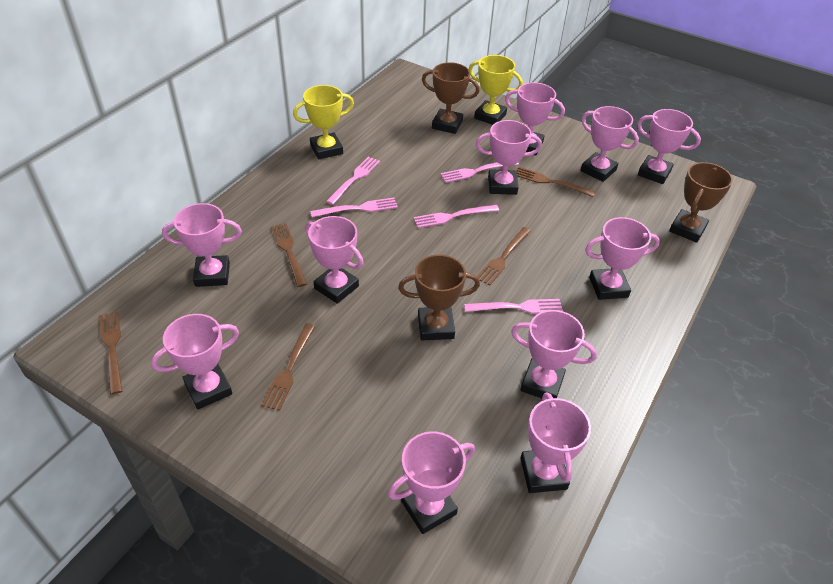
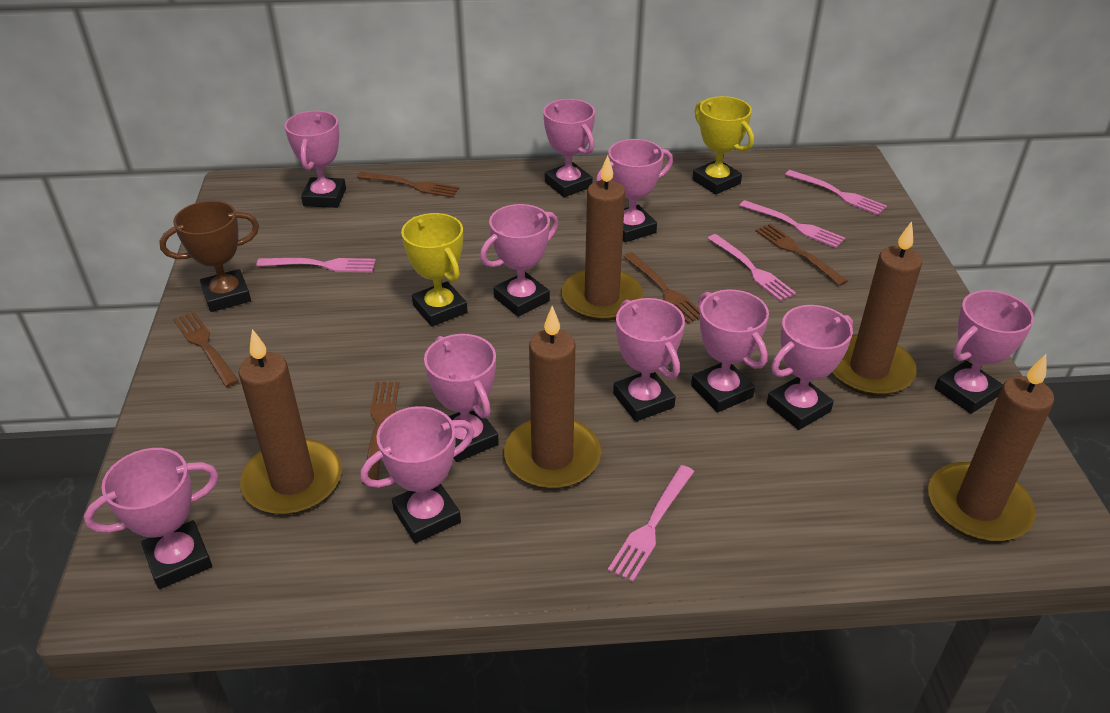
brown candle: 0 -> 5
brown trophy: 3 -> 1

